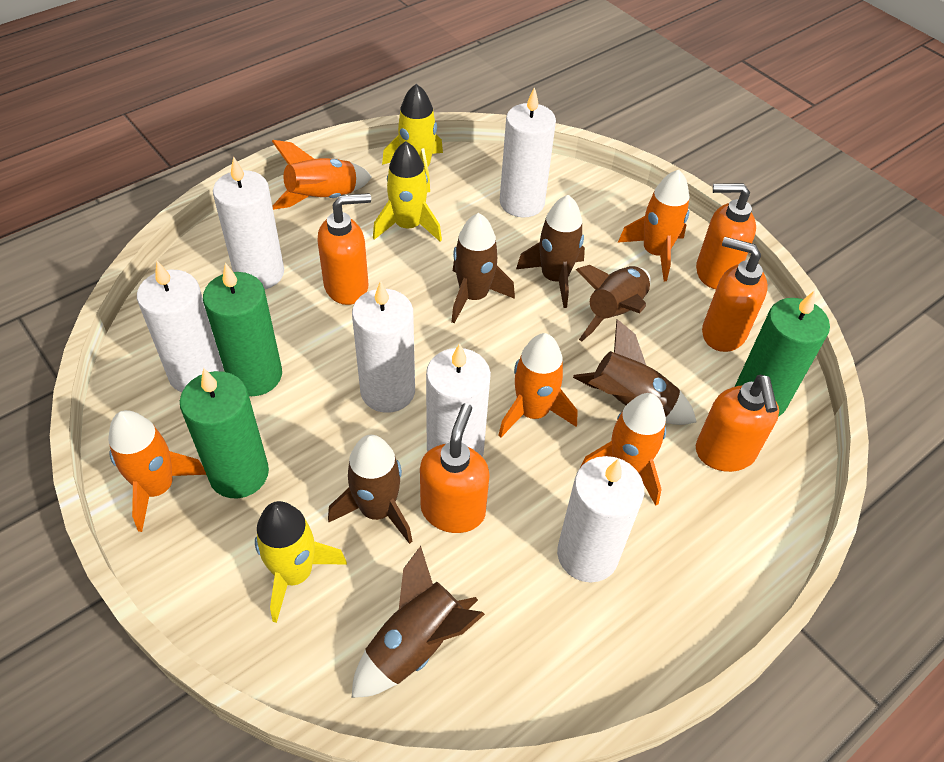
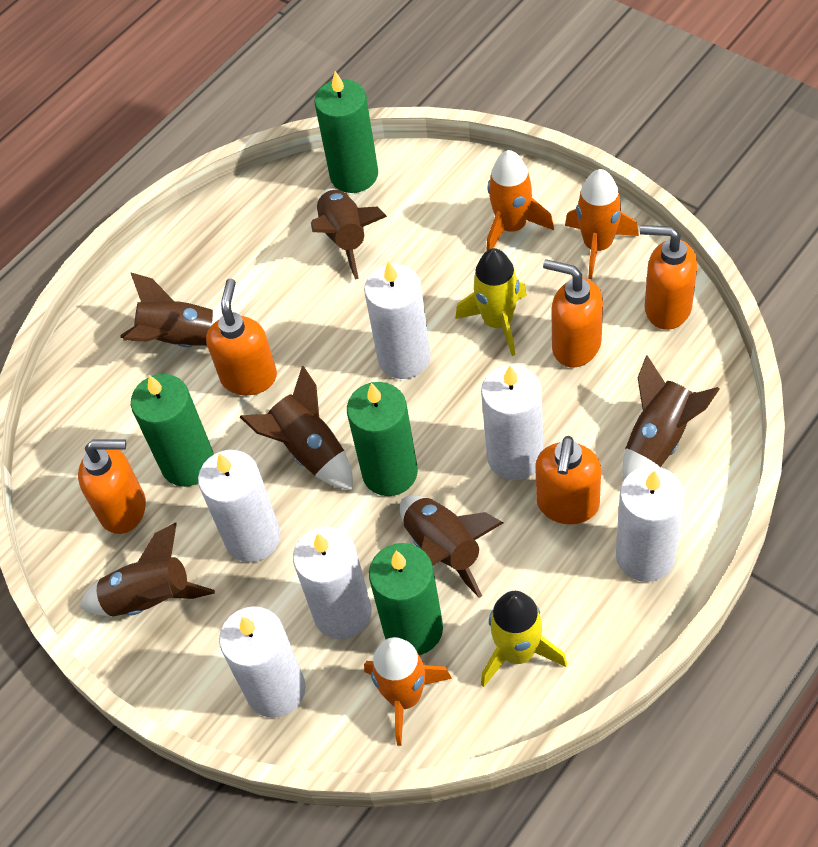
green candle: 3 -> 4
orange rocket: 5 -> 3
yellow rocket: 3 -> 2

